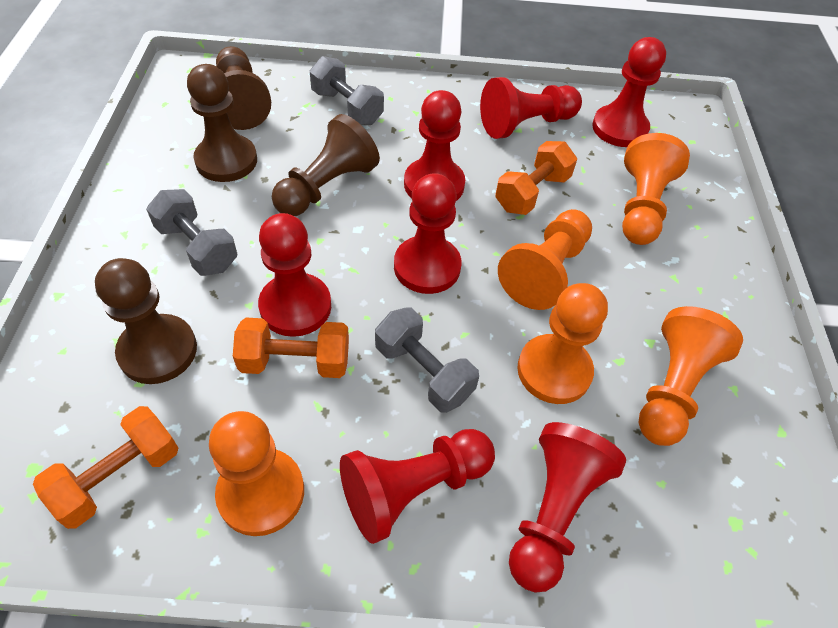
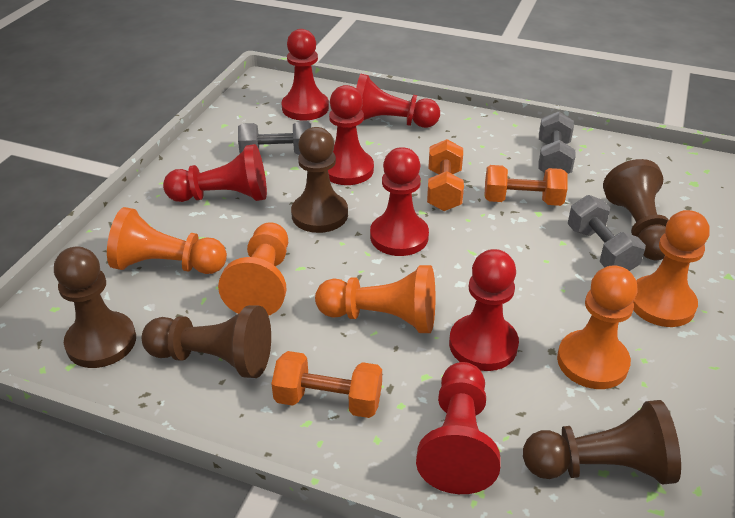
brown pawn: 4 -> 5

